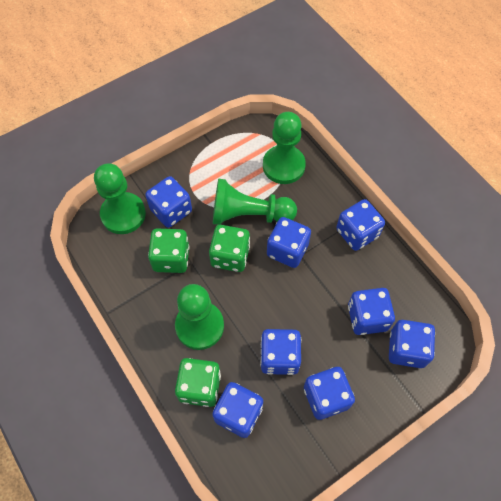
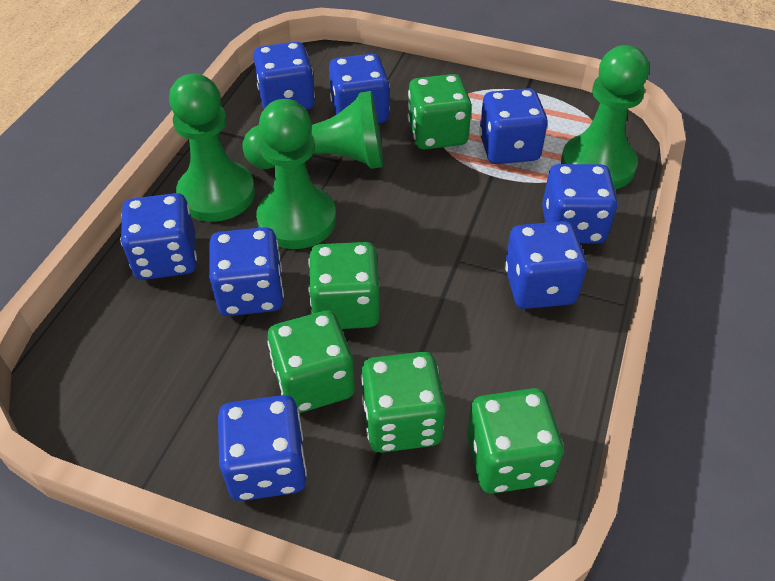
green dice: 3 -> 5

